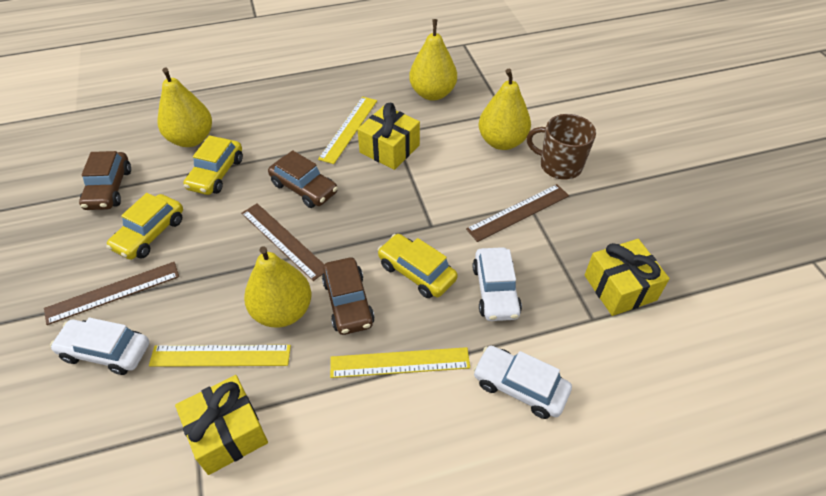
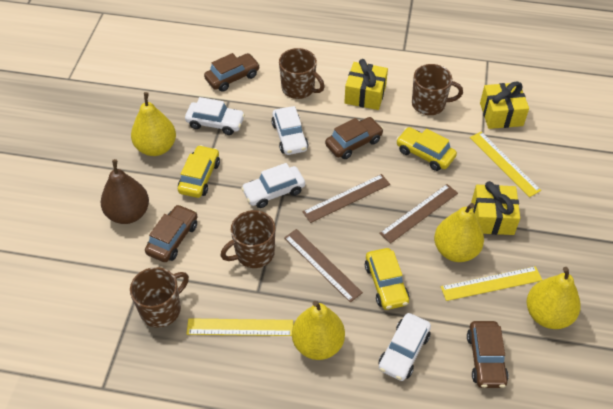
brown car: 3 -> 4
brown mug: 1 -> 4
brown pear: 0 -> 1
white car: 3 -> 4

